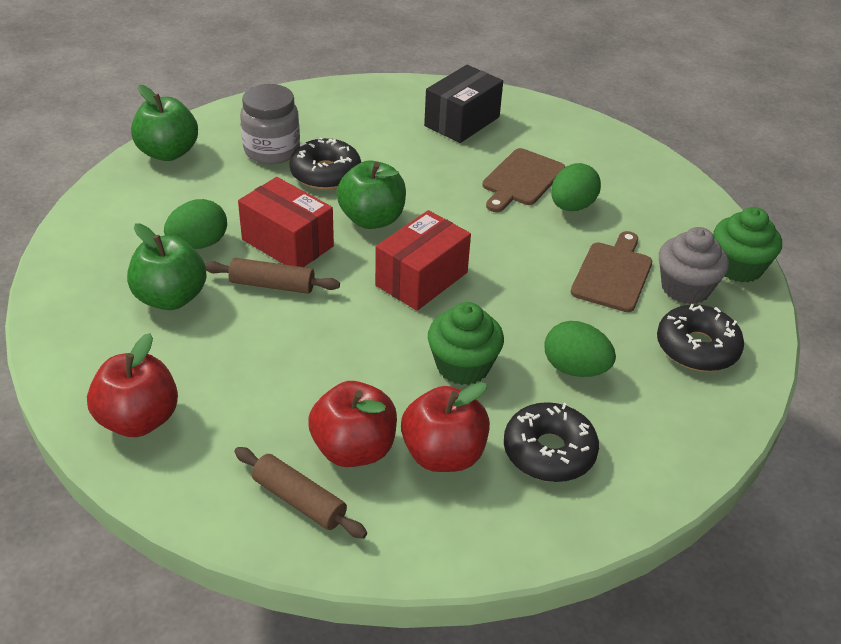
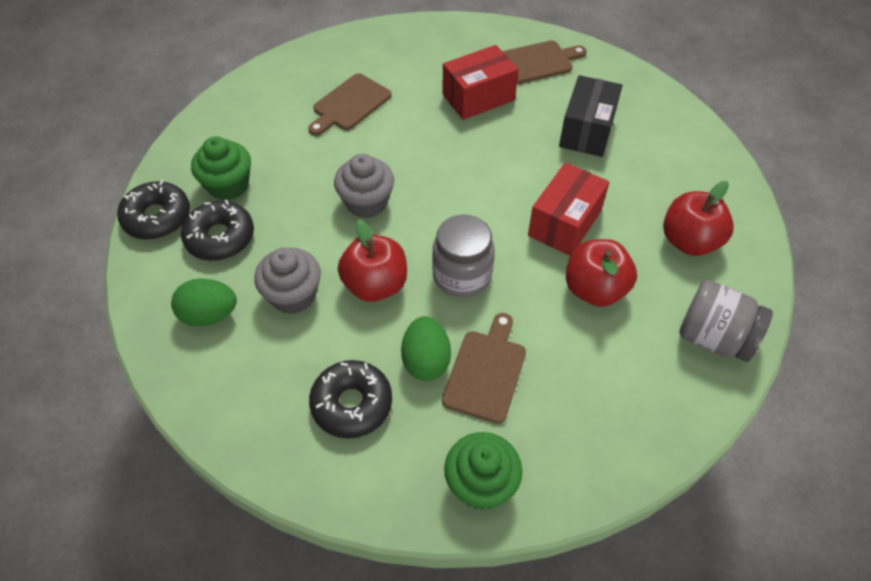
brown cutting board: 2 -> 3
brown rolling pin: 2 -> 0
green apple: 3 -> 0
green egg: 3 -> 2
grey cupcake: 1 -> 2
grey jar: 1 -> 2

